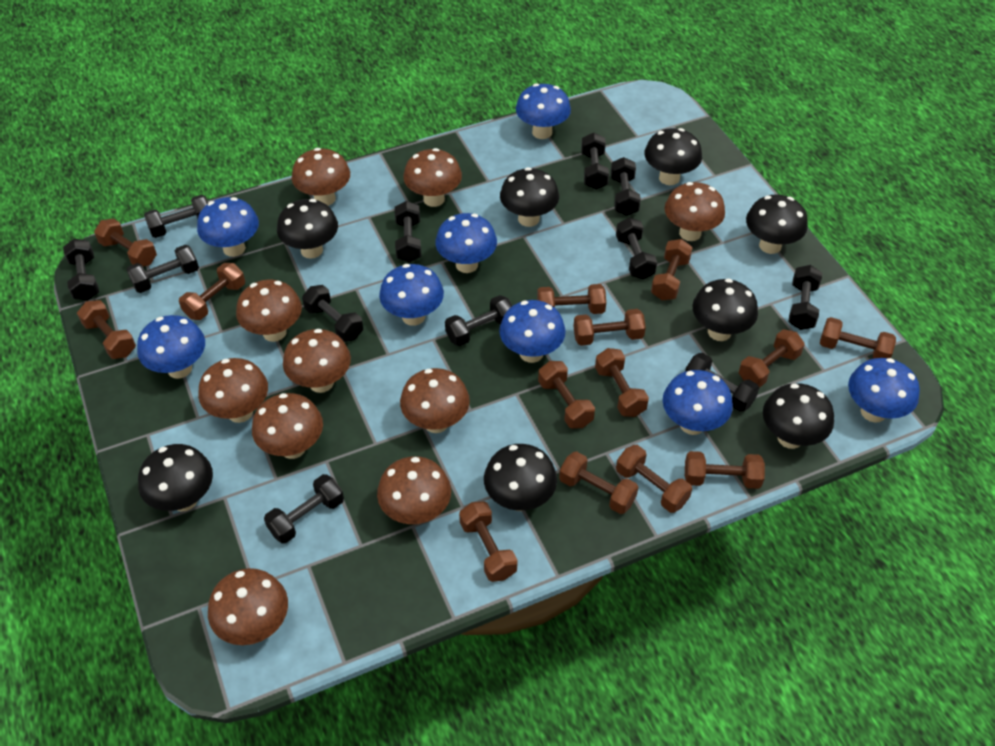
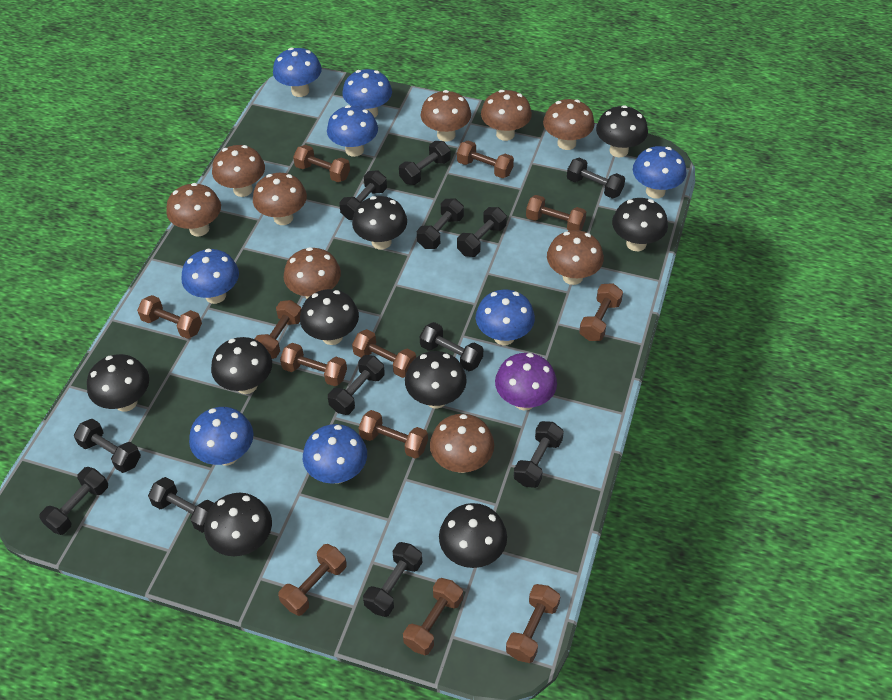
black mushroom: 8 -> 9
brown dumbbell: 14 -> 12
brown mushroom: 10 -> 9
purple mushroom: 0 -> 1

